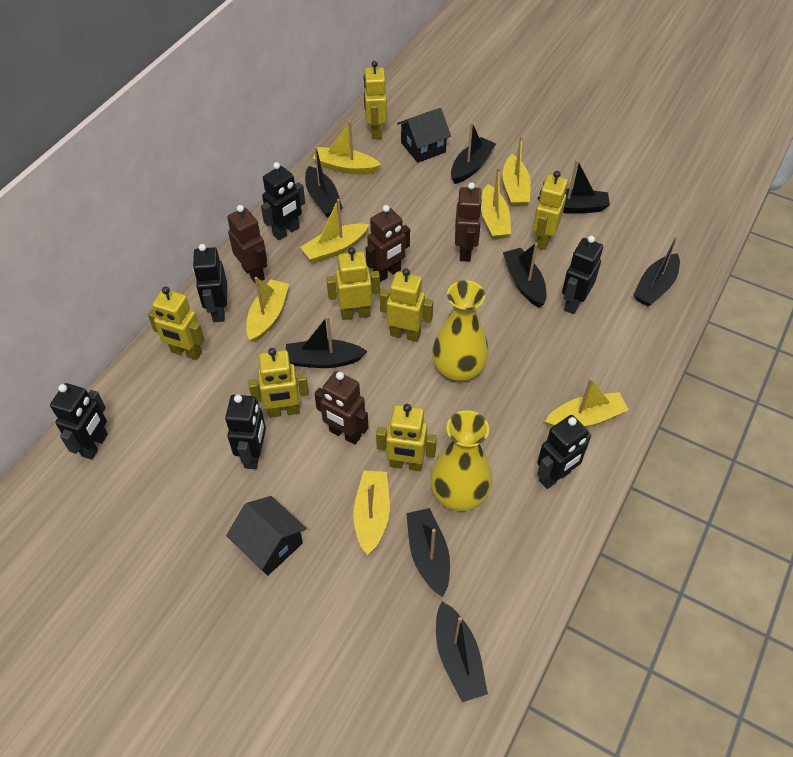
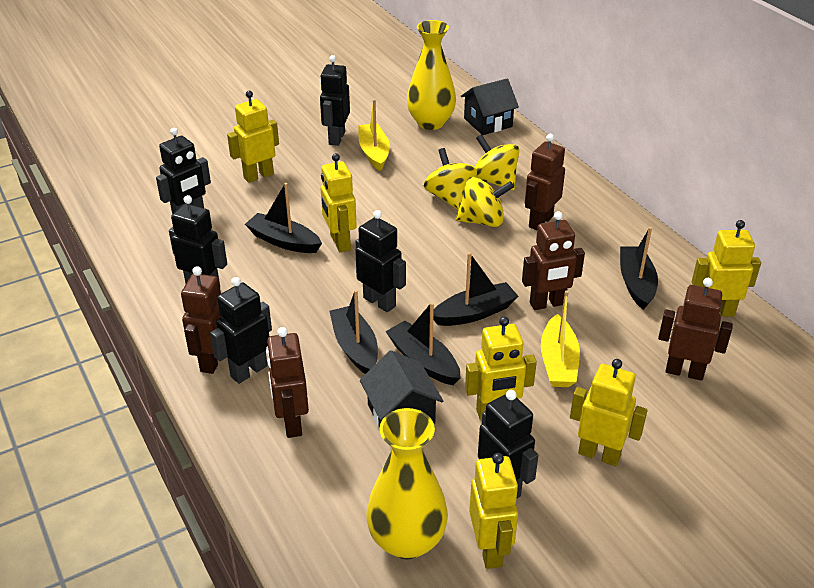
black boat: 8 -> 5
brown robot: 4 -> 5
yellow boat: 7 -> 2
yellow robot: 7 -> 6
yellow spinning top: 0 -> 3

